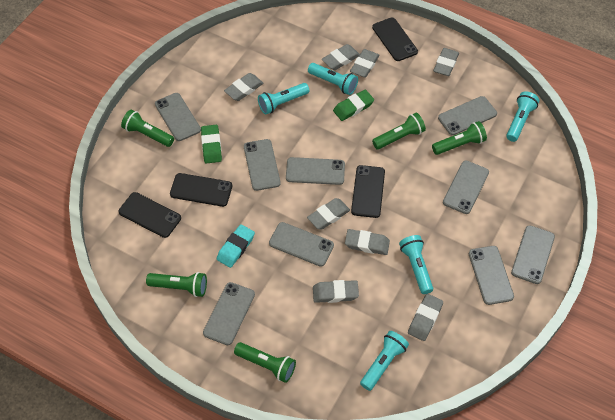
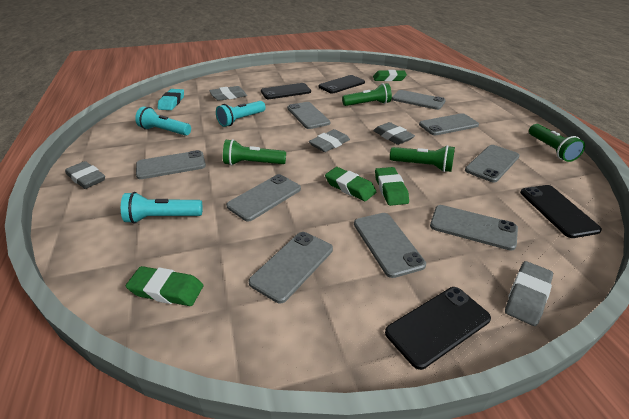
green eraser: 2 -> 4
green flashlight: 5 -> 4
grey eraser: 8 -> 5
turquoise flashlight: 5 -> 3

